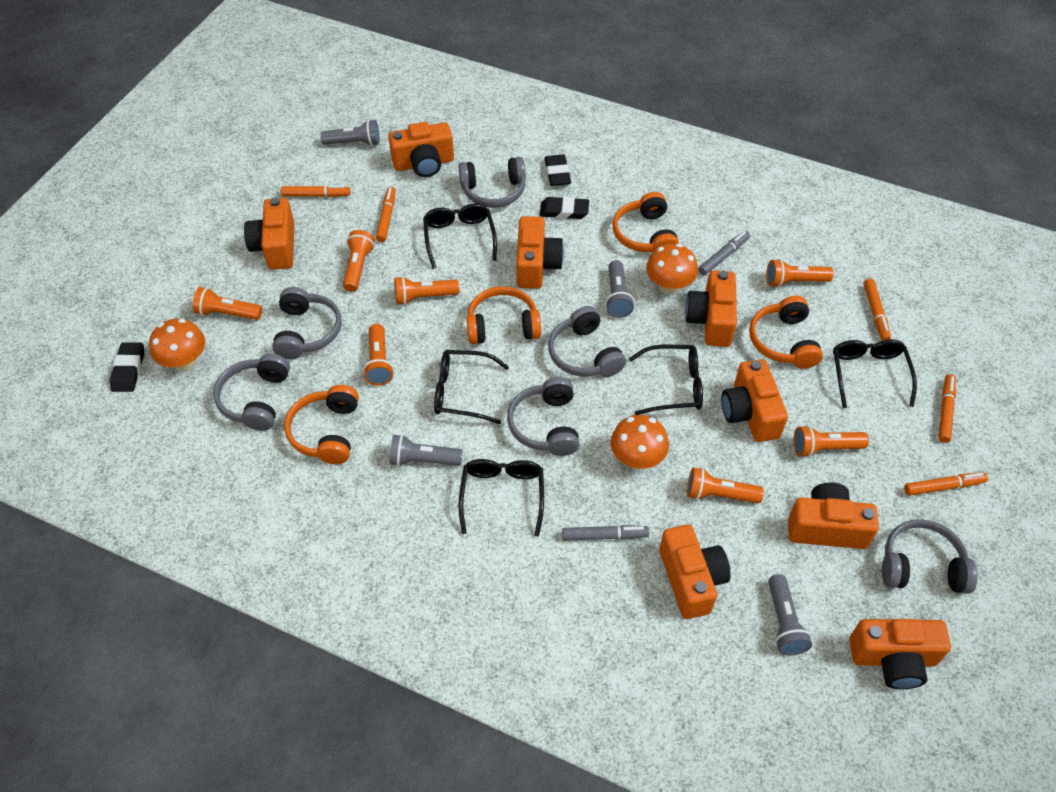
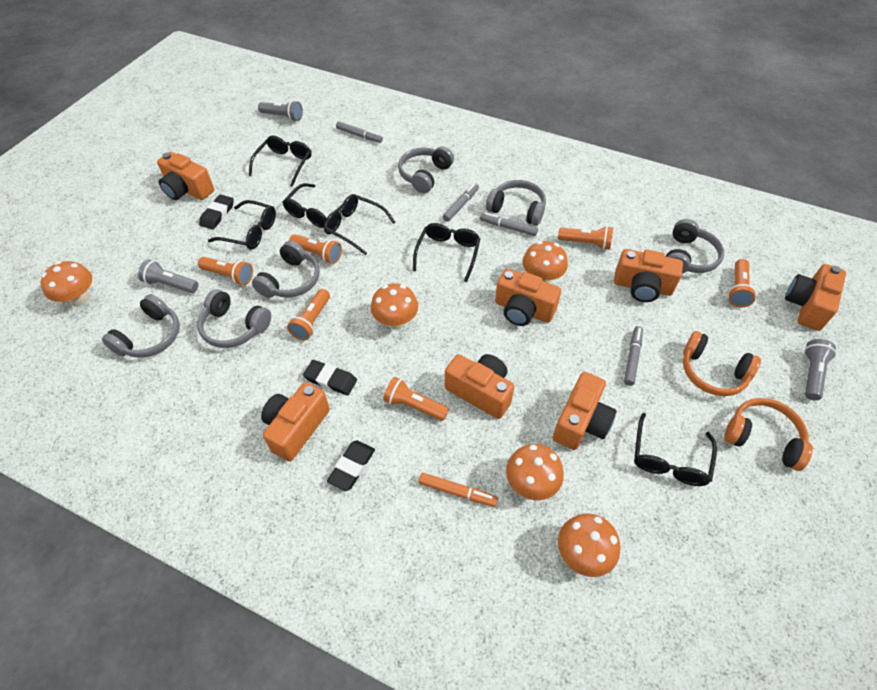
black glasses: 5 -> 6
grey flashlight: 4 -> 3
grey marker: 2 -> 4
orange camera: 8 -> 7
orange flashlight: 7 -> 6
orange headphones: 4 -> 2
orange marker: 5 -> 1
orange mushroom: 3 -> 5

